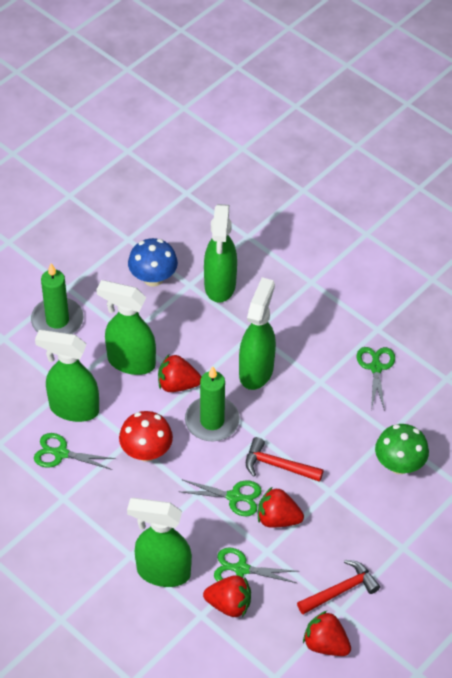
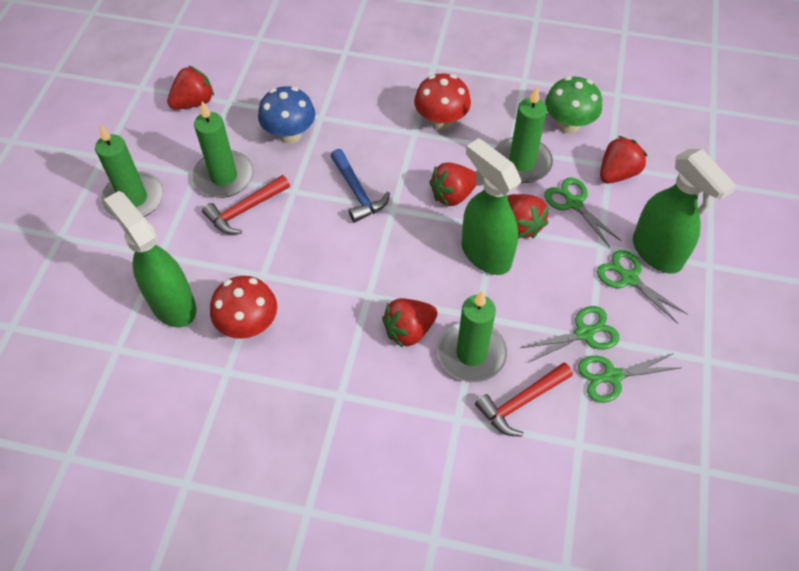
blue hammer: 0 -> 1
green candle: 2 -> 4
green spray bottle: 5 -> 3
red mushroom: 1 -> 2
red strawberry: 4 -> 5

